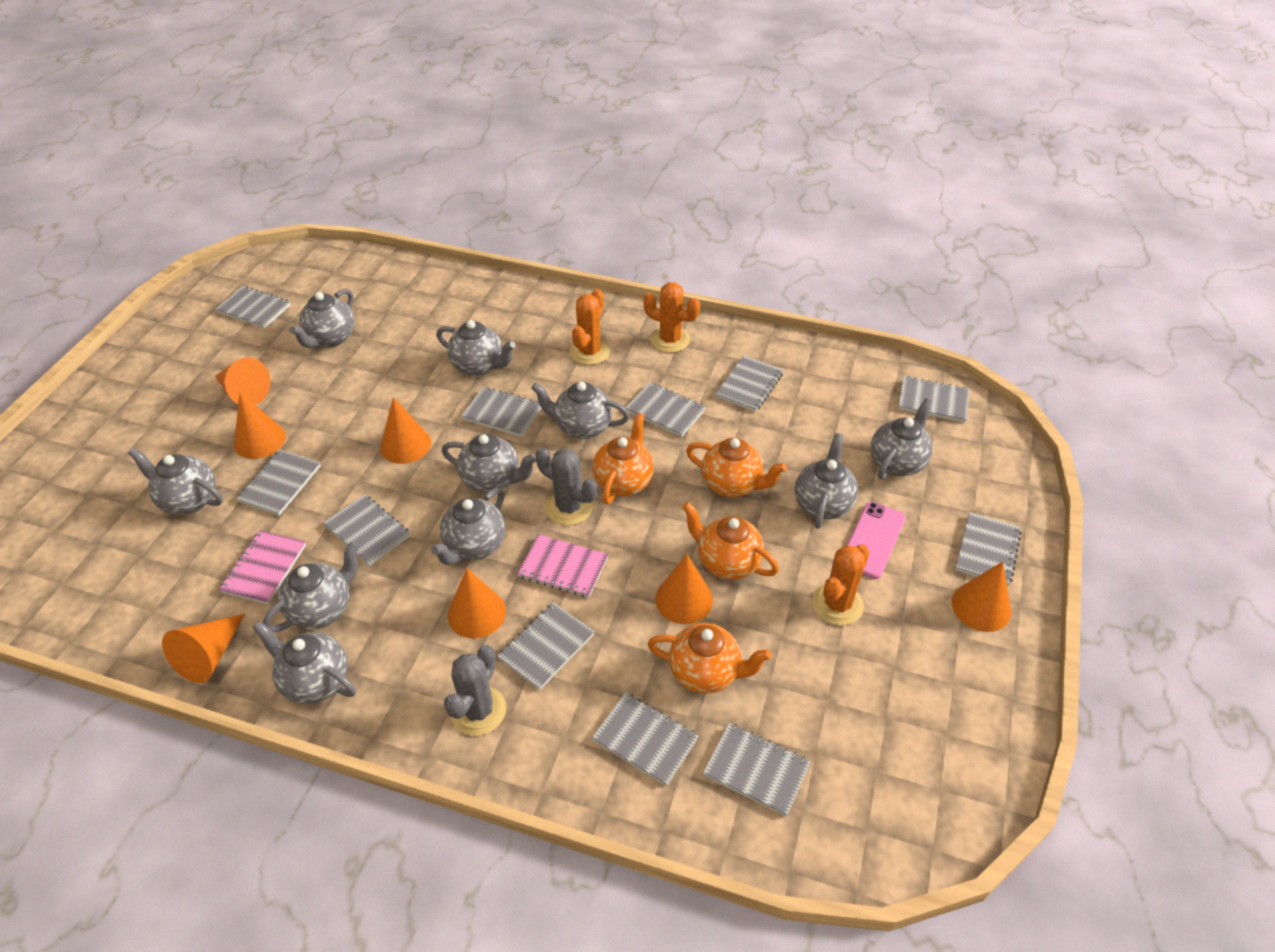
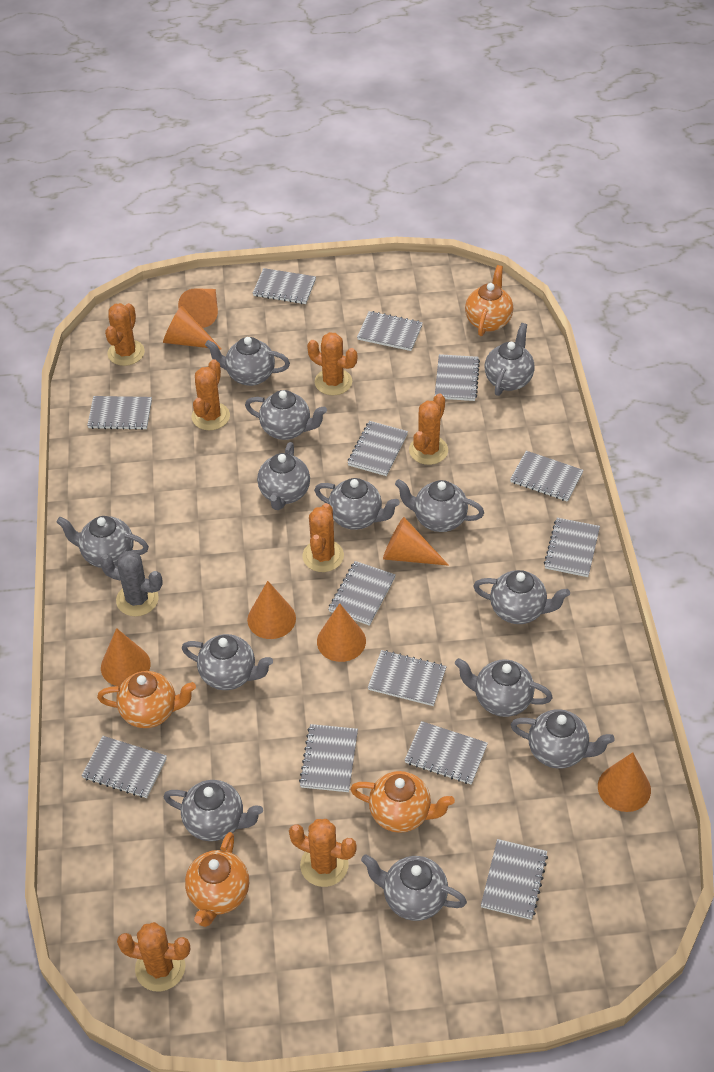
grey cactus: 2 -> 1
grey notebook: 11 -> 13
grey teapot: 10 -> 13
orange cactus: 3 -> 7
pink notebook: 2 -> 0
pink phone: 1 -> 0

